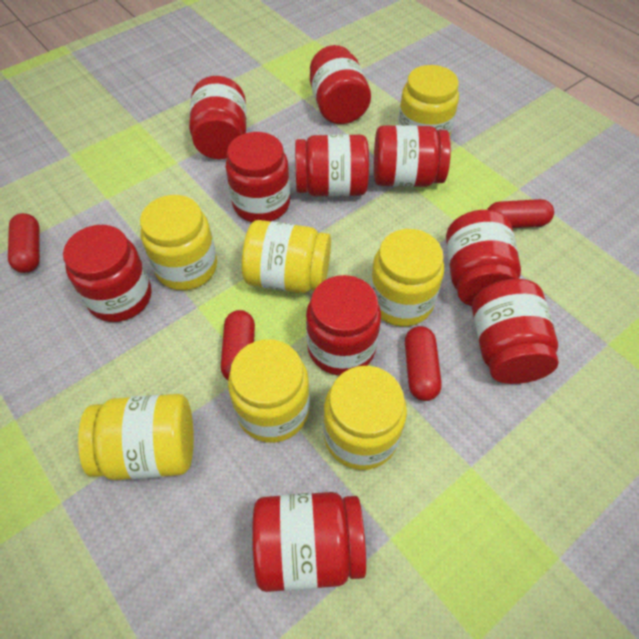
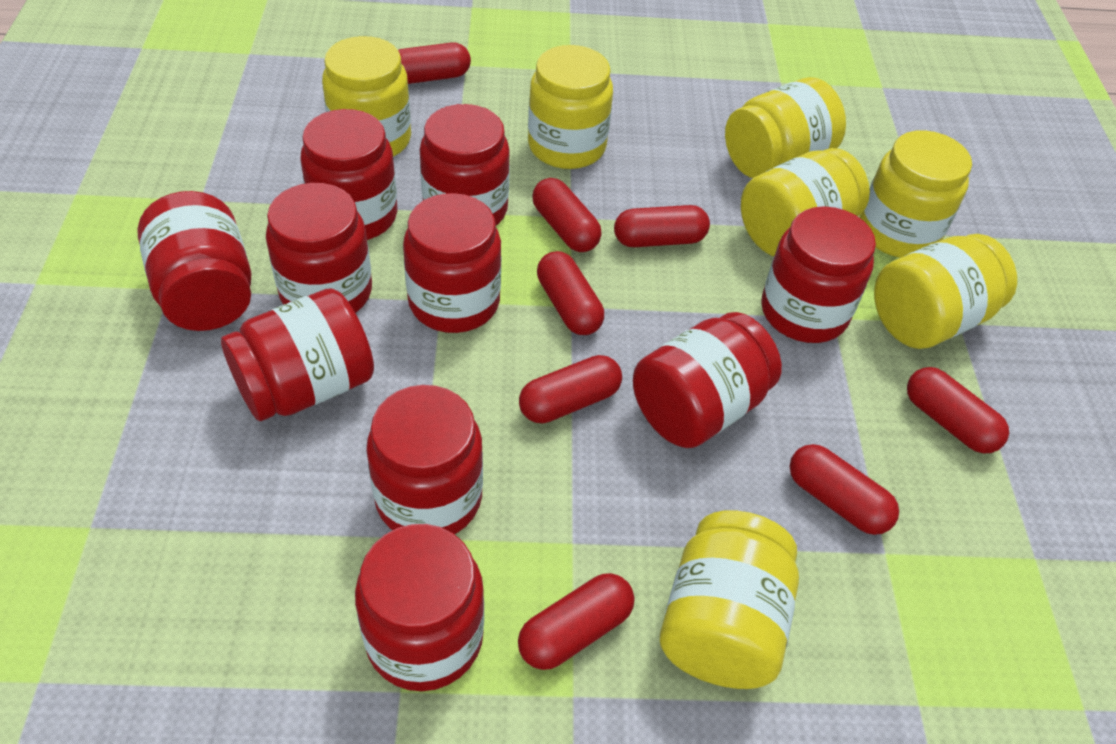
red capsule: 4 -> 8

